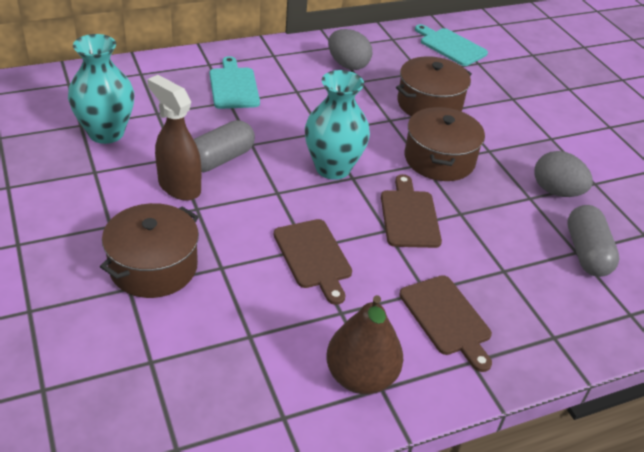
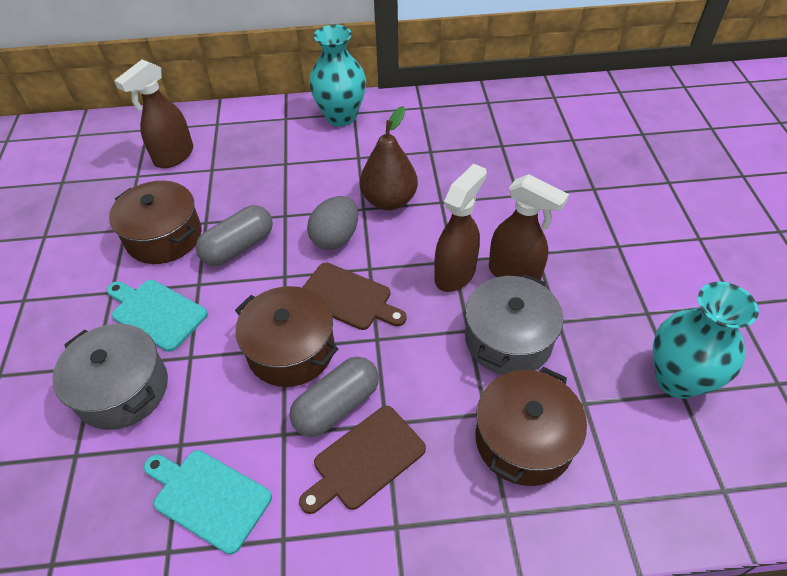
brown cutting board: 3 -> 2
brown spray bottle: 1 -> 3
grey egg: 2 -> 1
grey pot: 0 -> 2

